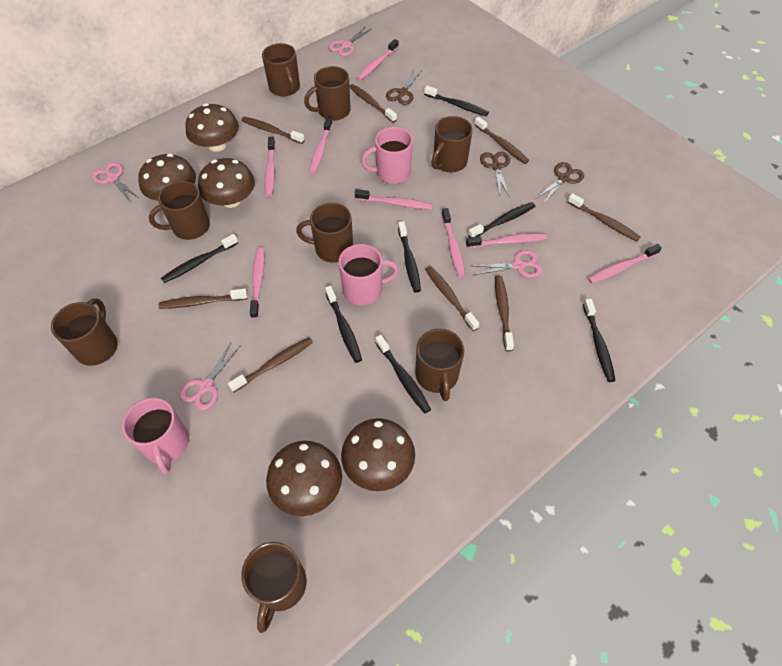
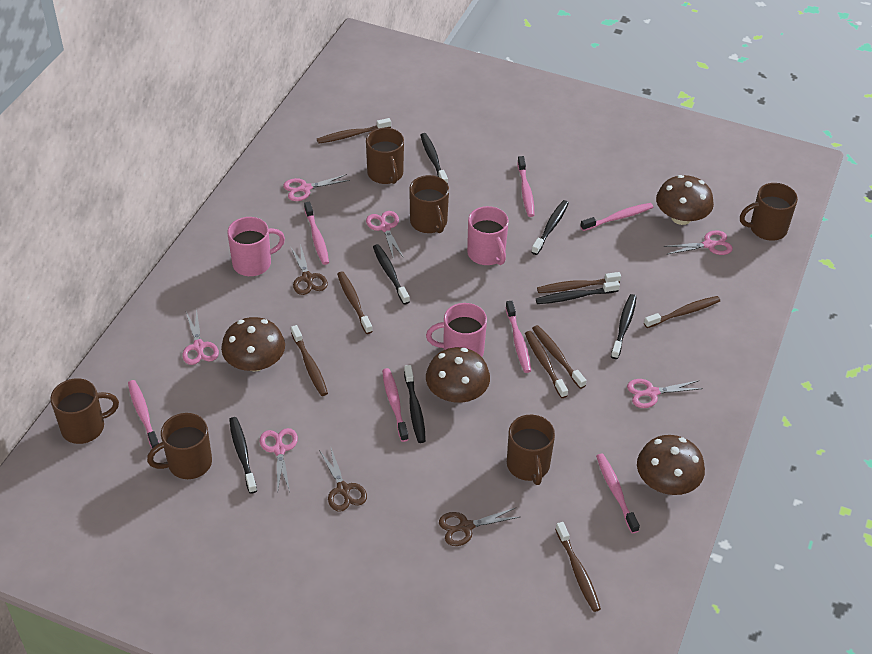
brown mug: 8 -> 6
brown mushroom: 5 -> 4
pink scissors: 4 -> 6
pink toothbrush: 8 -> 7

